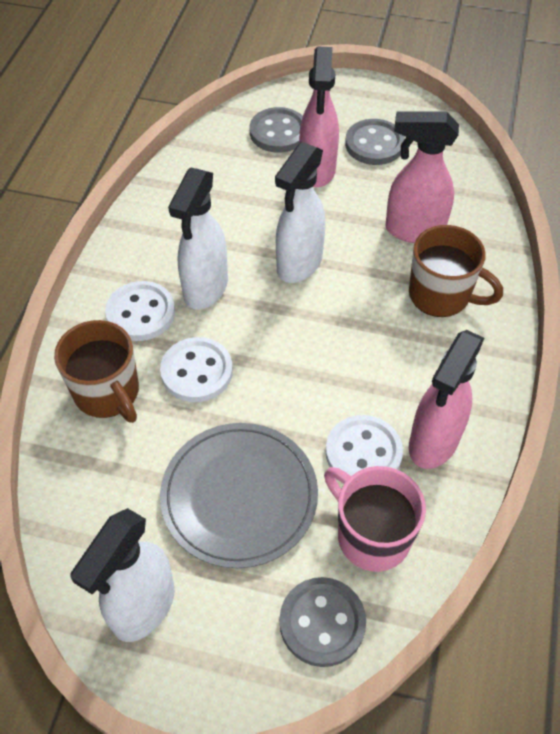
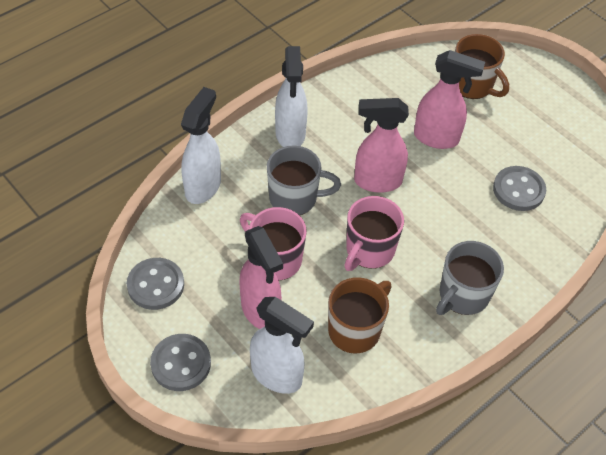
grey mug: 0 -> 2
grey plate: 1 -> 0
pink mug: 1 -> 2
white button: 3 -> 0

